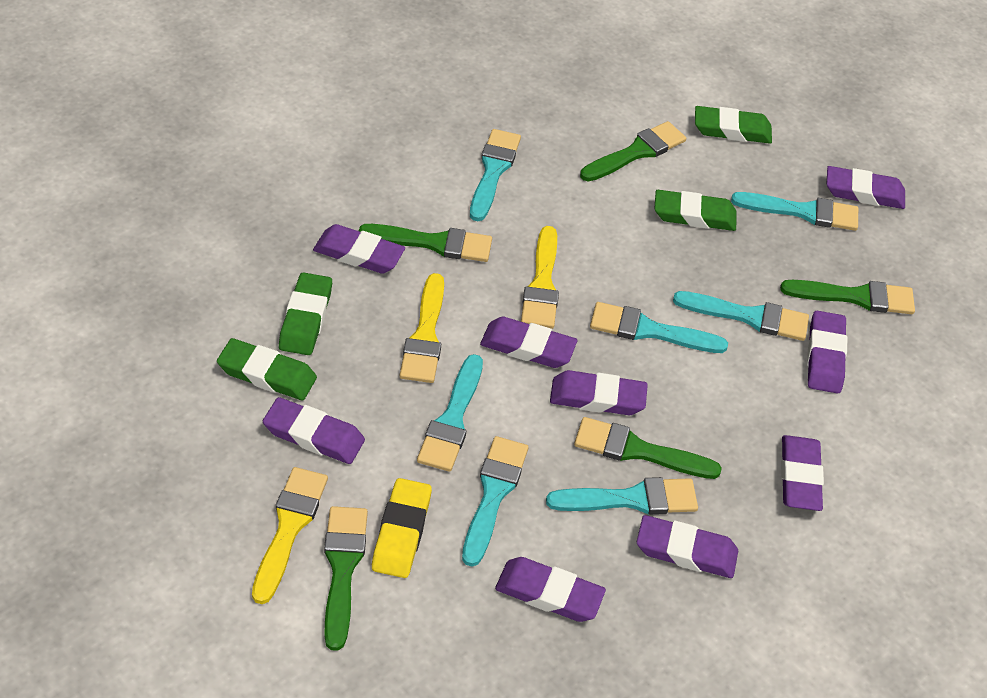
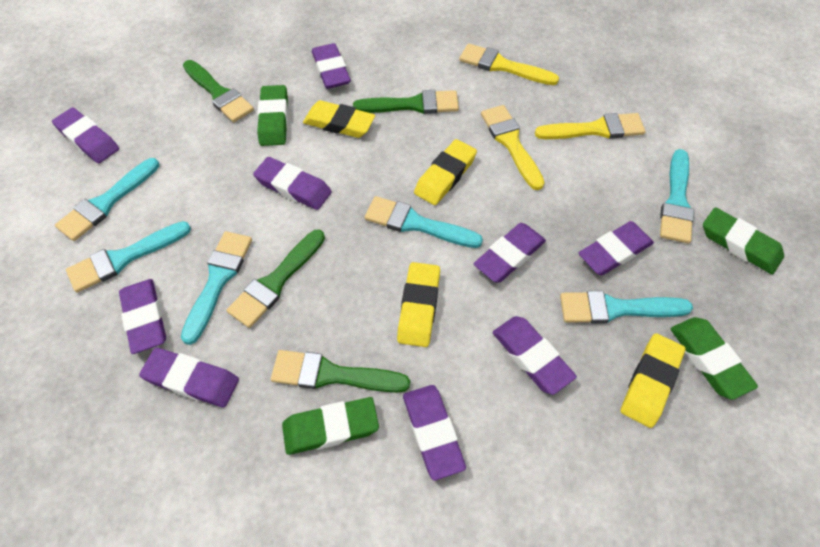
green brush: 5 -> 4
turquoise brush: 7 -> 6
yellow eraser: 1 -> 4

